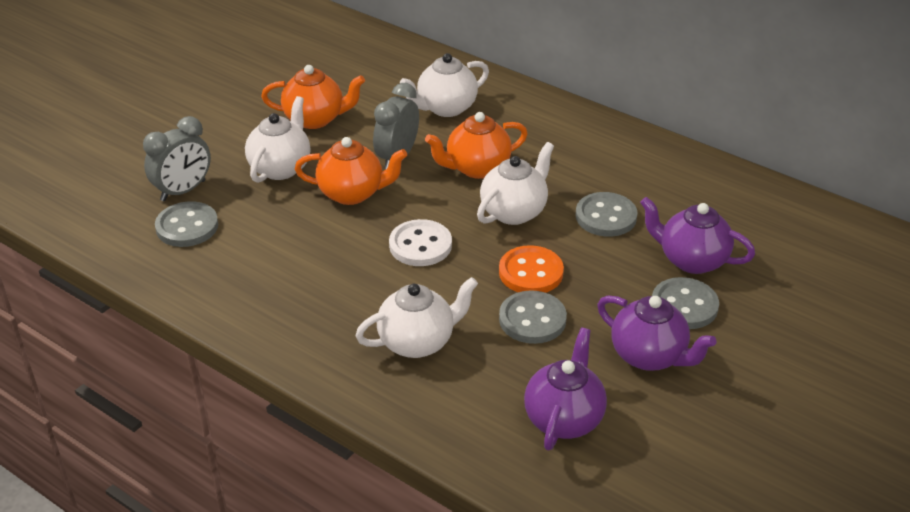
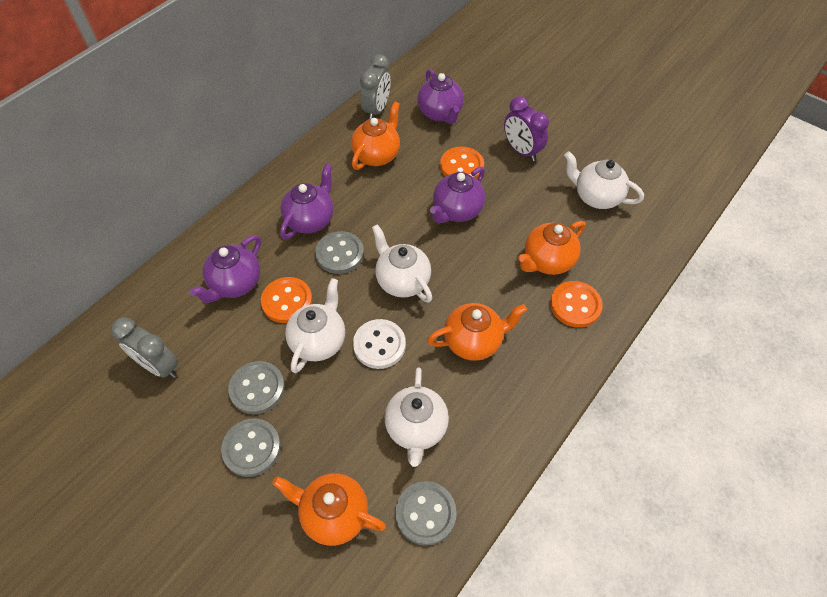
orange button: 1 -> 3
orange teapot: 3 -> 4
purple clock: 0 -> 1
purple teapot: 3 -> 4

